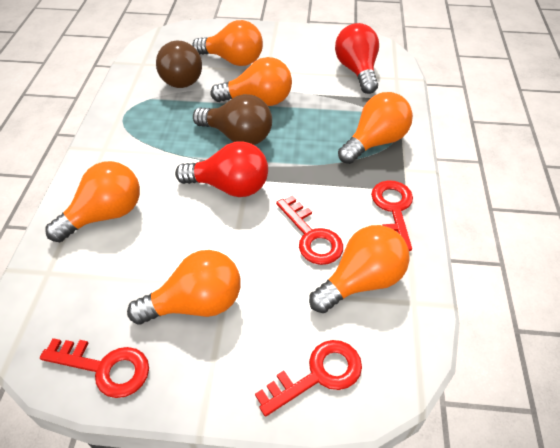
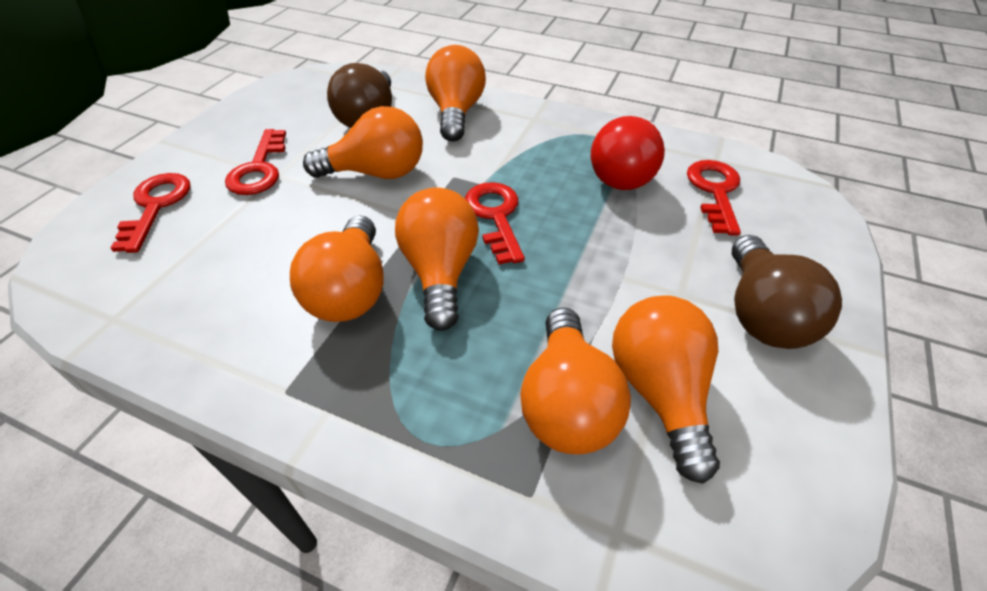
red light bulb: 2 -> 1

